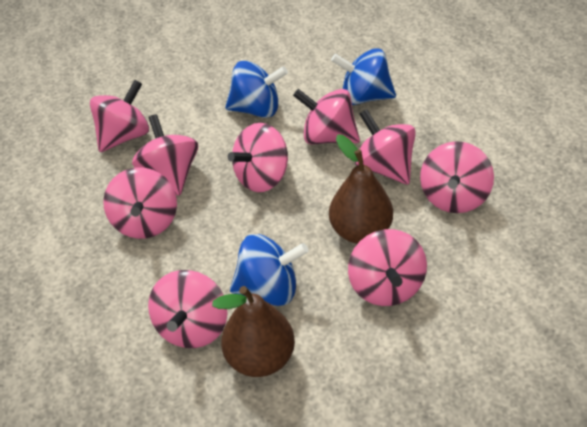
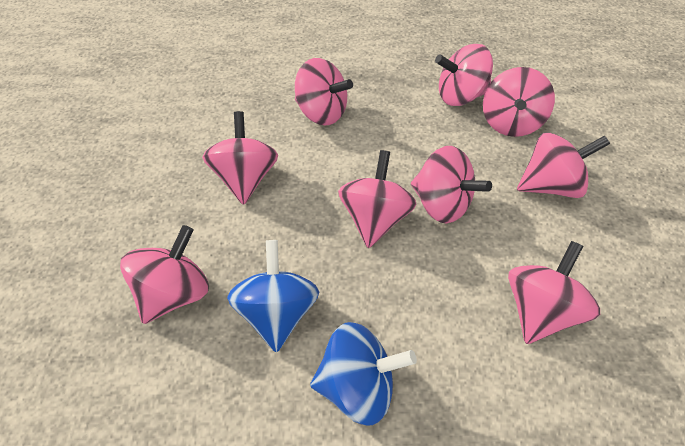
blue spinning top: 3 -> 2
brown pear: 2 -> 0

